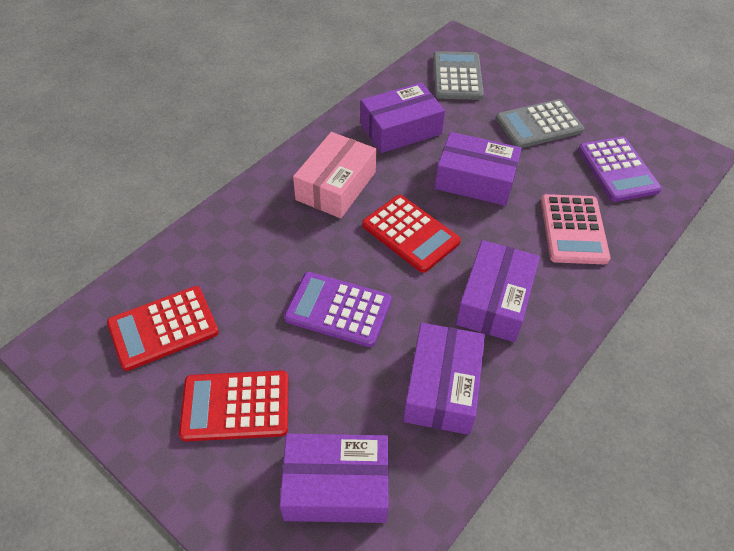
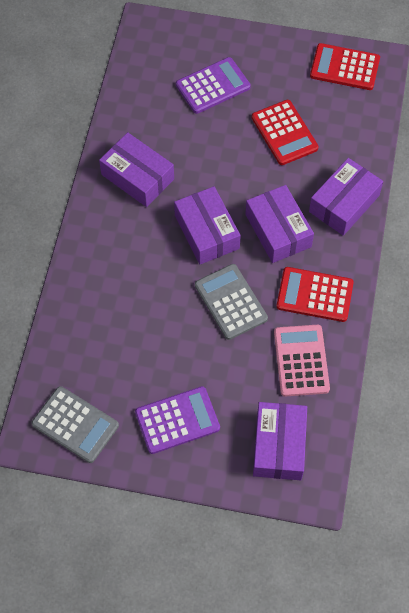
pink box: 1 -> 0

